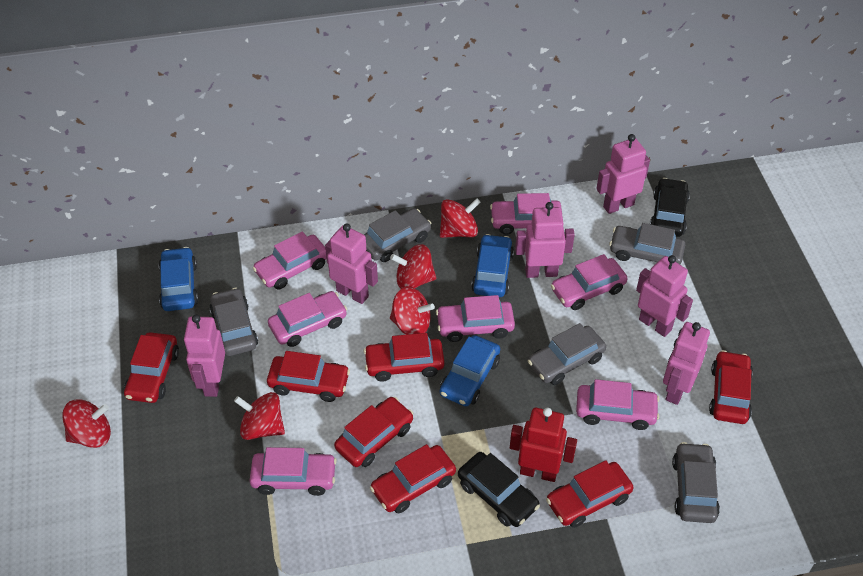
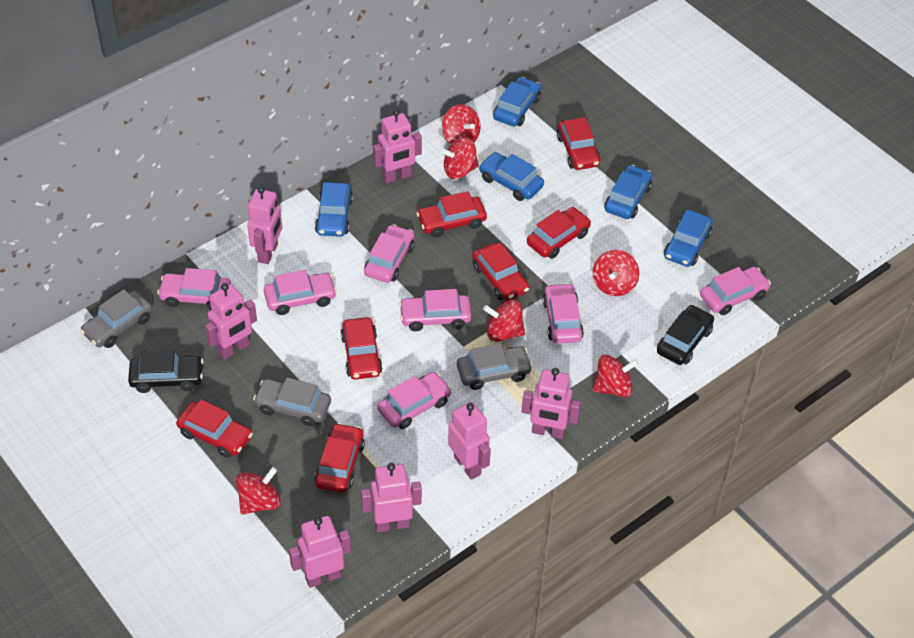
blue car: 3 -> 5
grey car: 5 -> 3
pink robot: 6 -> 7
red robot: 1 -> 0
red spinning top: 5 -> 6

